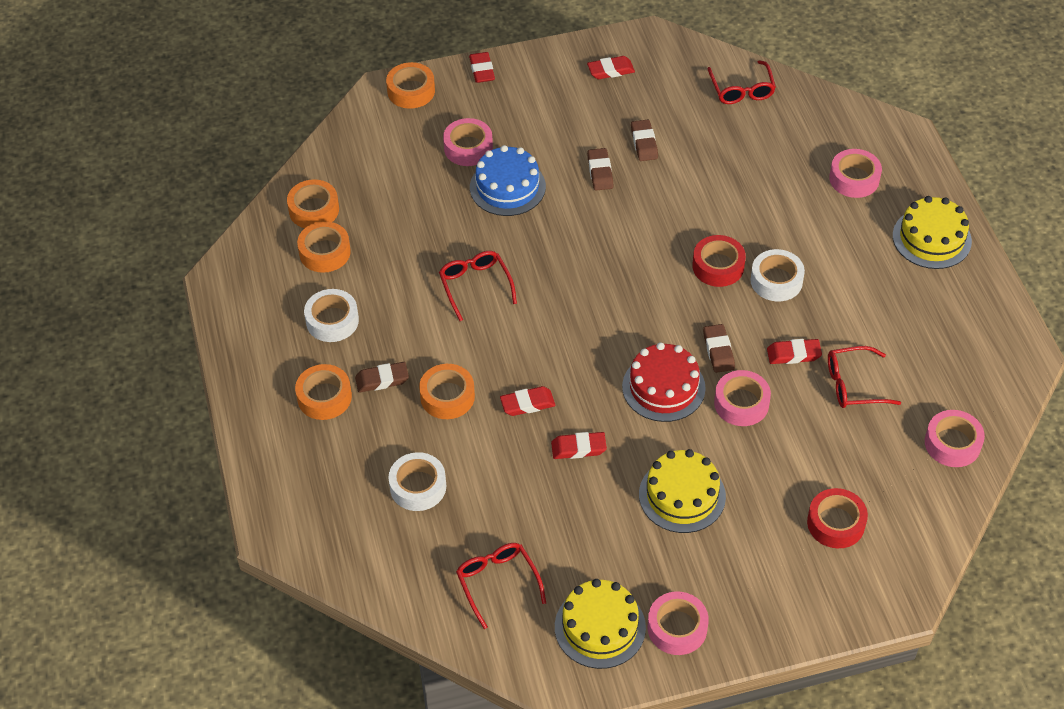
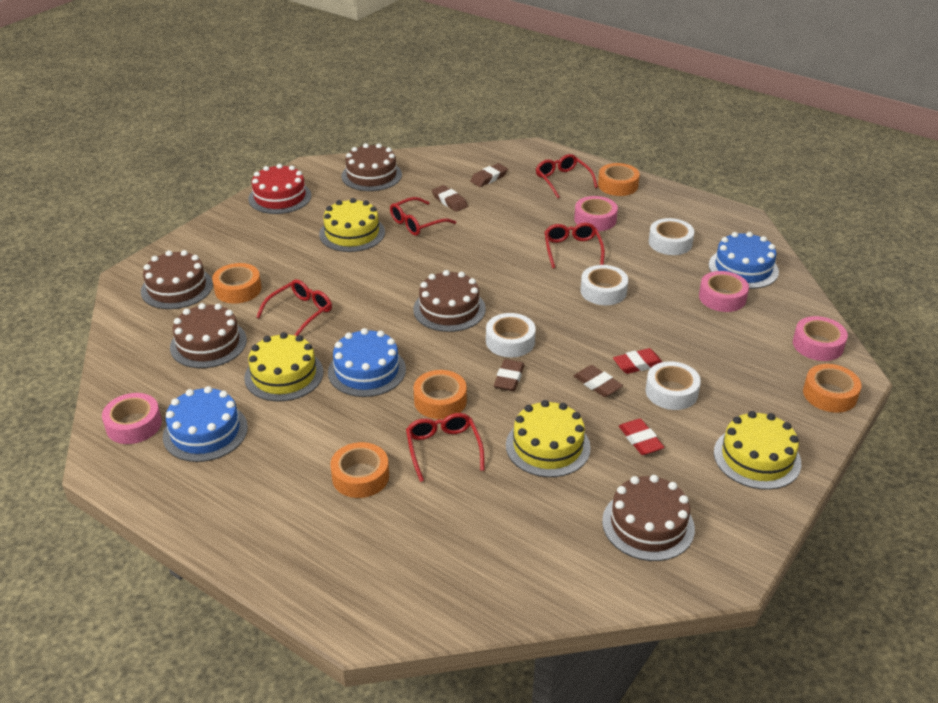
blue cake: 1 -> 3
brown cake: 0 -> 5
pink tape: 5 -> 4
red eraser: 5 -> 2
red glasses: 4 -> 5
red tape: 2 -> 0
white tape: 3 -> 4
yellow cake: 3 -> 4

